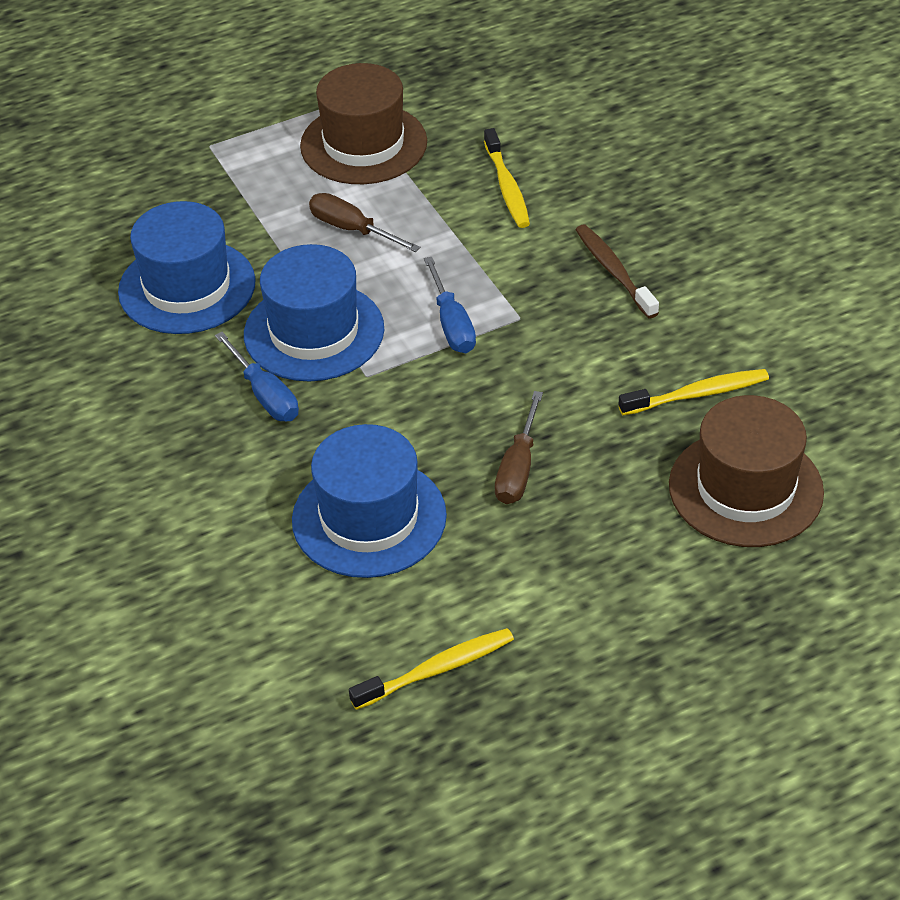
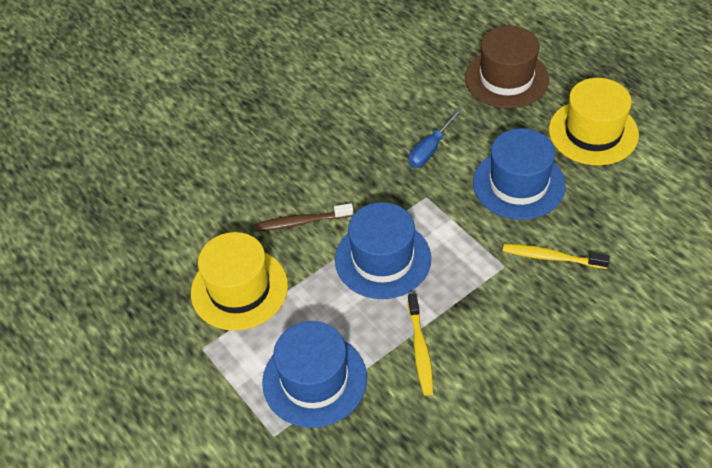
blue screwdriver: 2 -> 1
brown hat: 2 -> 1
brown screwdriver: 2 -> 0
yellow hat: 0 -> 2
yellow toothbrush: 3 -> 2

